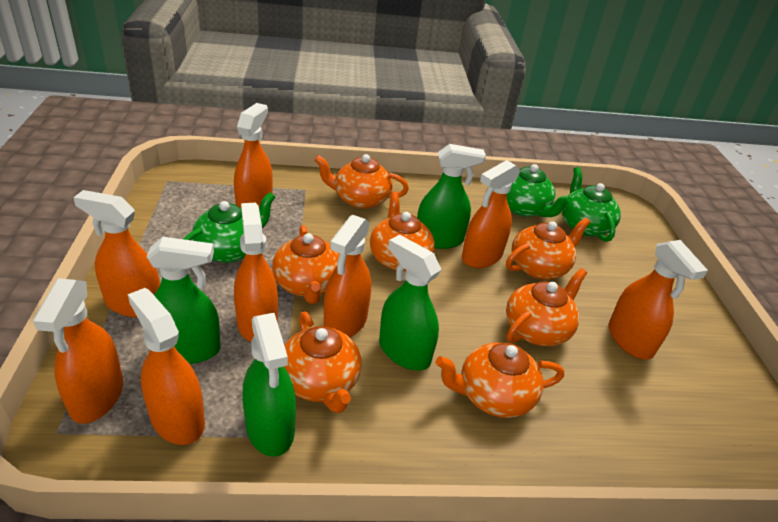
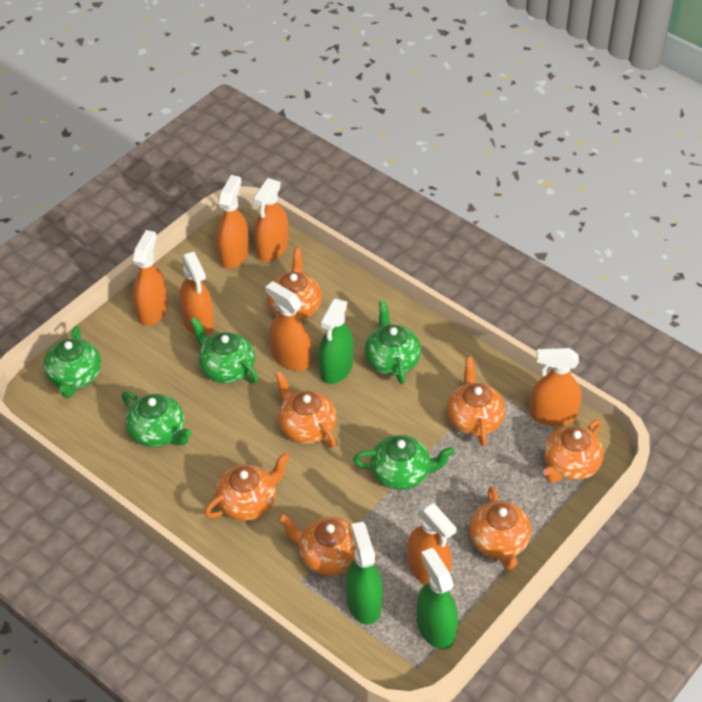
green spray bottle: 4 -> 3
green teapot: 3 -> 5
orange spray bottle: 8 -> 7

